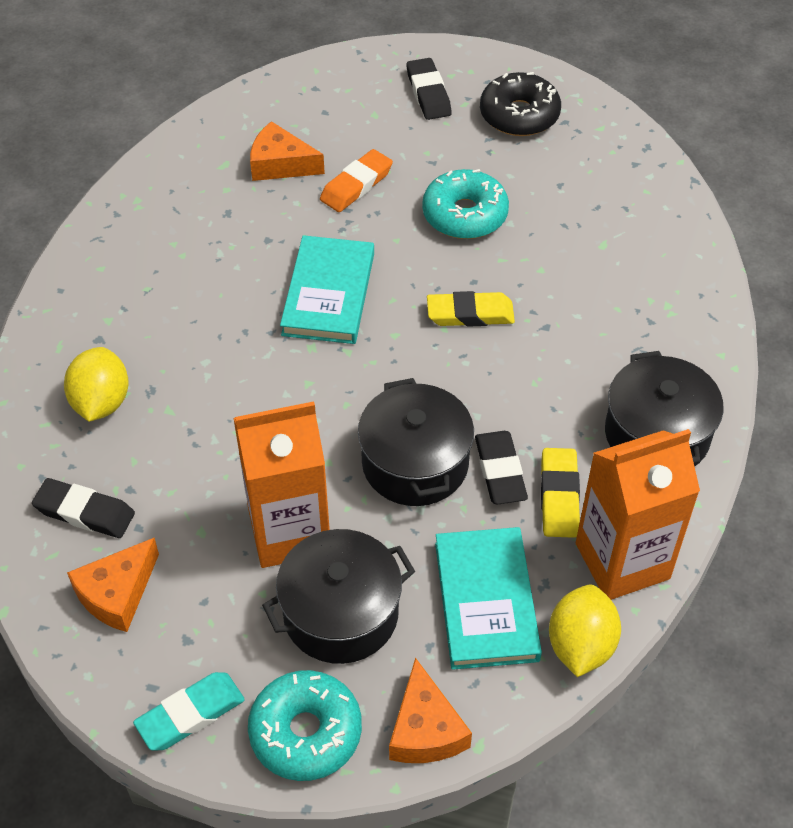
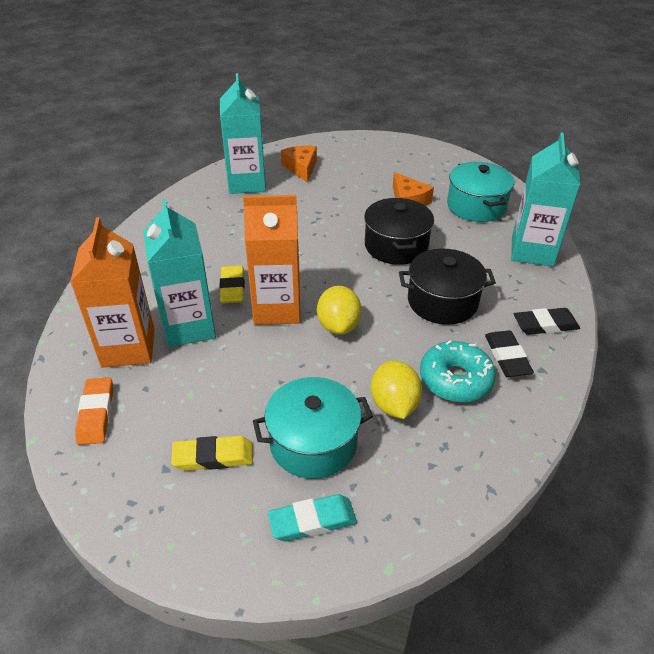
black donut: 1 -> 0
black eraser: 3 -> 2
black pot: 3 -> 2
orange cheese: 3 -> 2
turquoise book: 2 -> 0
turquoise carton: 0 -> 3
turquoise donut: 2 -> 1
turquoise pot: 0 -> 2

